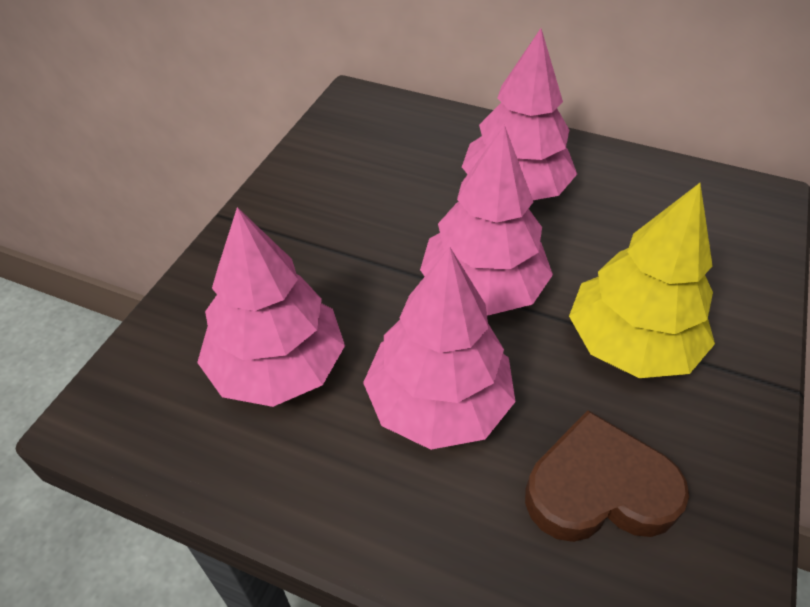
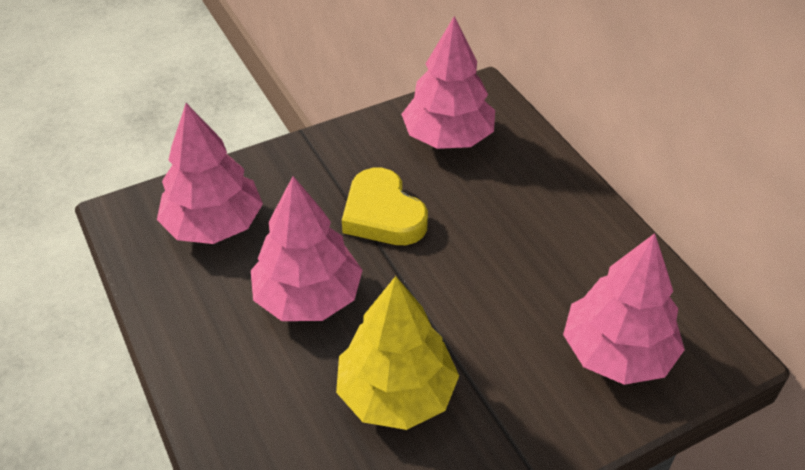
brown heart: 1 -> 0
yellow heart: 0 -> 1

